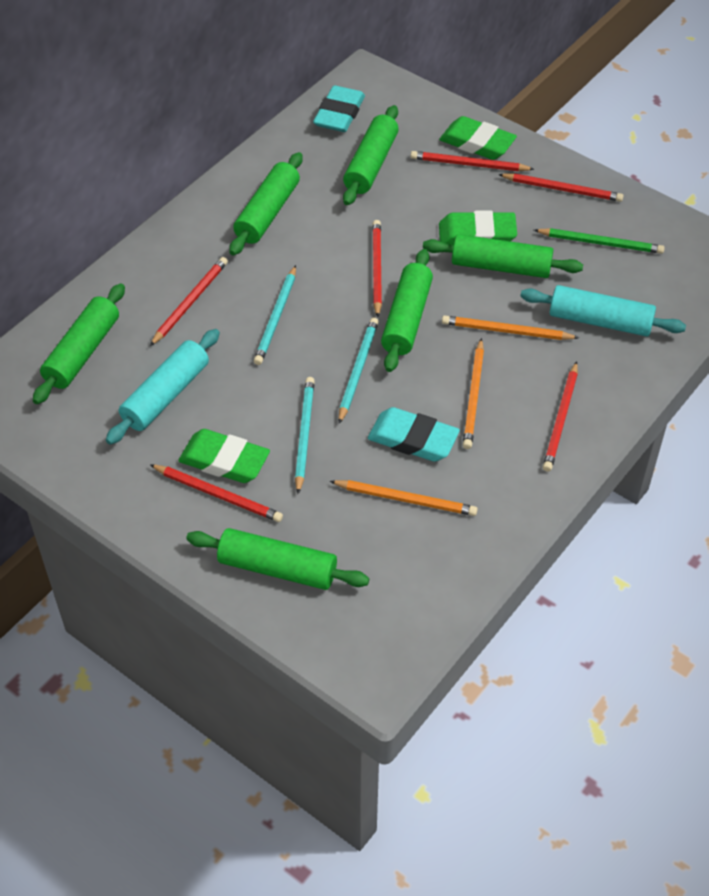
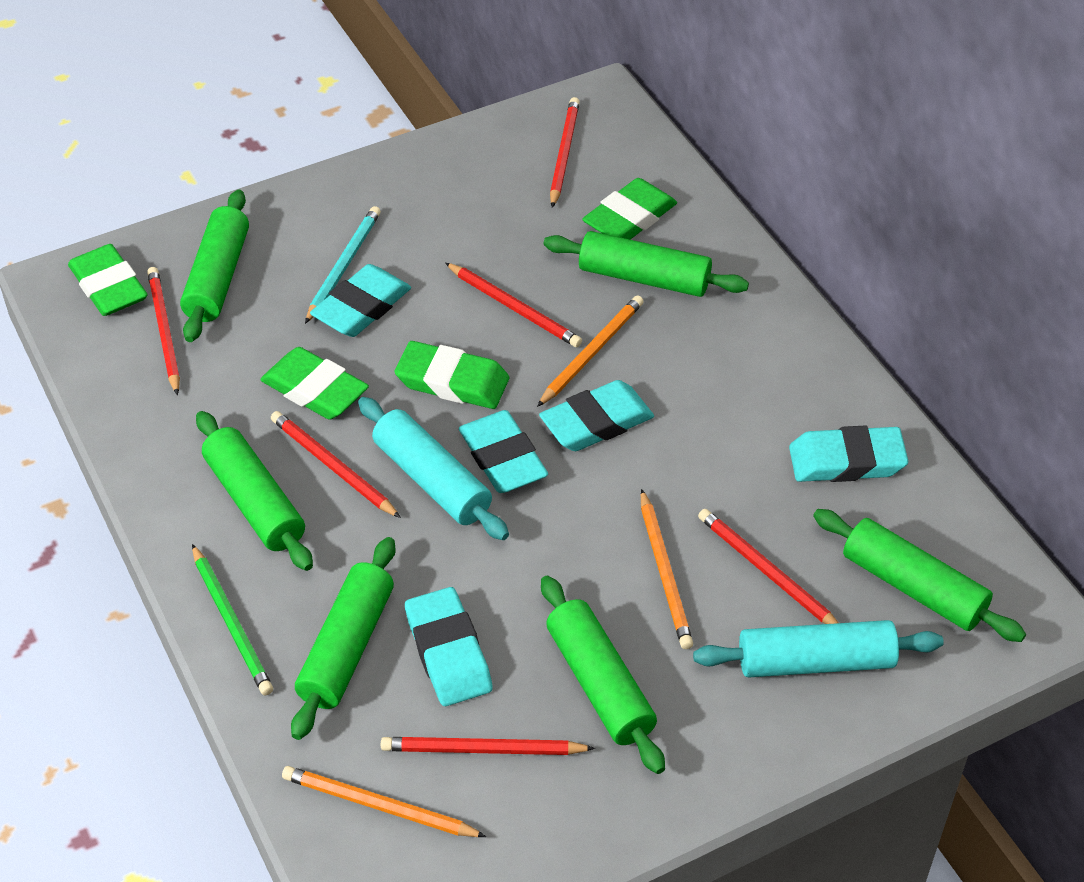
green eraser: 3 -> 4
turquoise eraser: 2 -> 5
turquoise pencil: 3 -> 1

